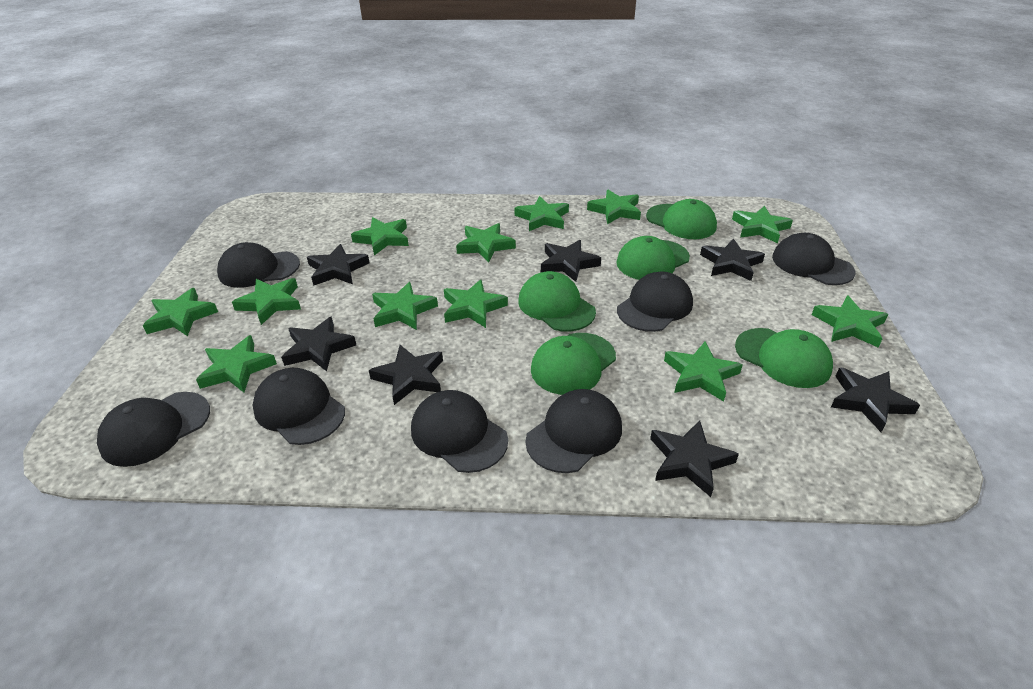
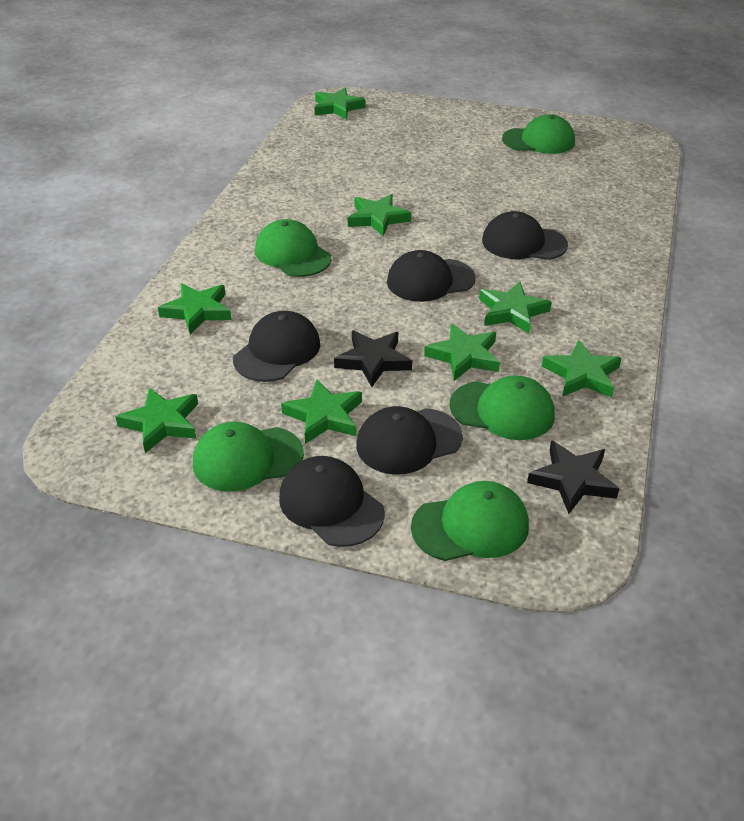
black cap: 7 -> 5
black star: 7 -> 2
green star: 12 -> 8

